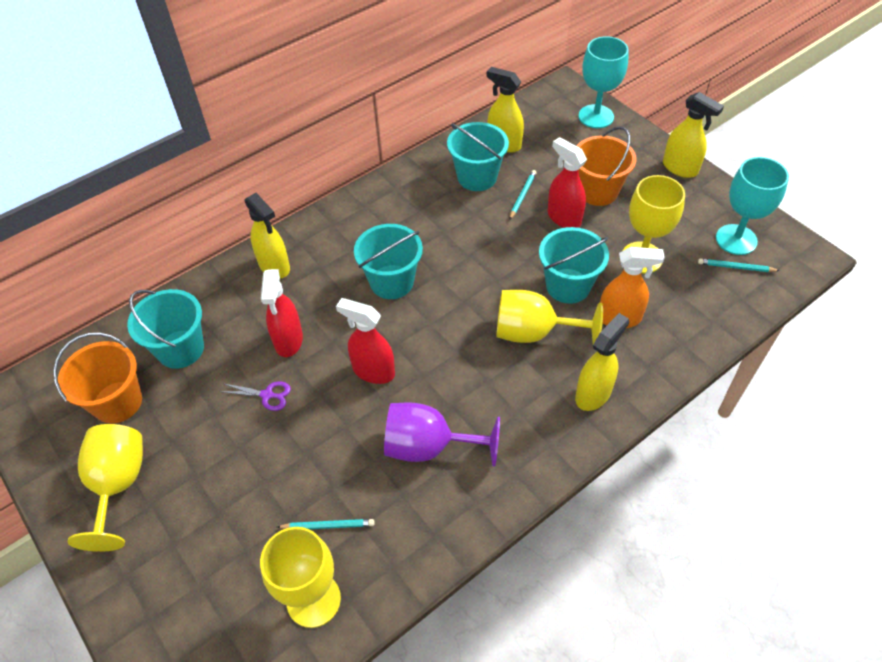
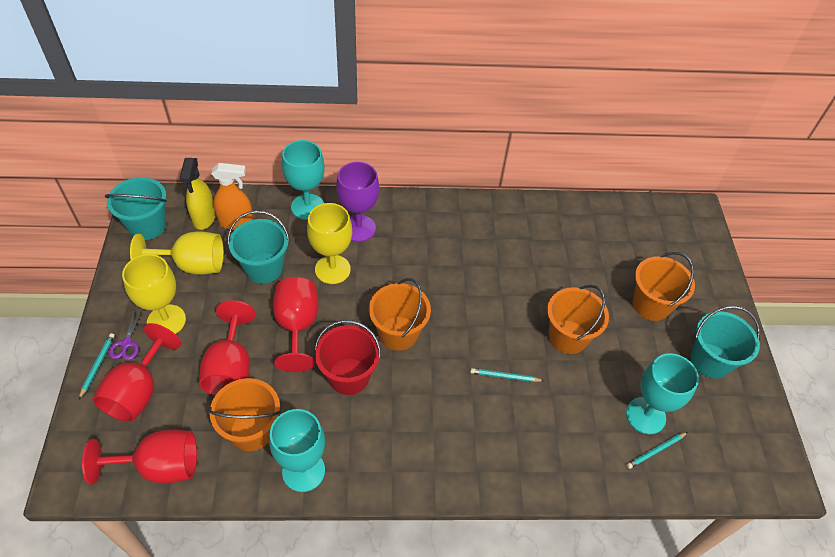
orange bucket: 2 -> 4
red bucket: 0 -> 1
red goblet: 0 -> 4
red spray bottle: 3 -> 0
turquoise bucket: 4 -> 3
turquoise goblet: 2 -> 3
yellow goblet: 4 -> 3
yellow spray bottle: 4 -> 1

